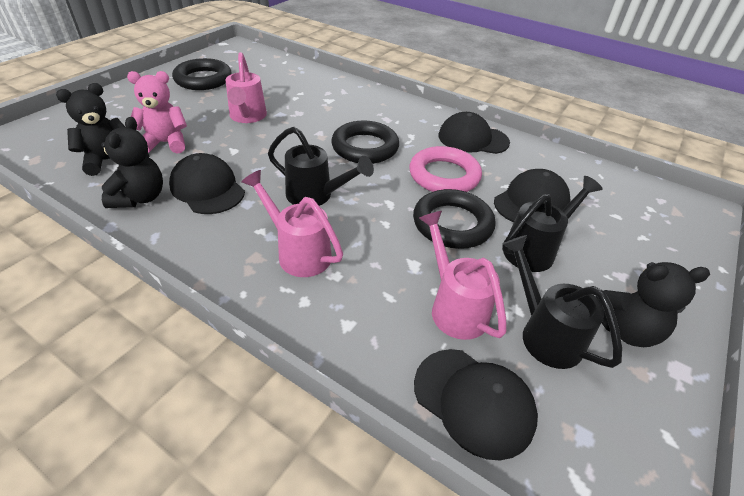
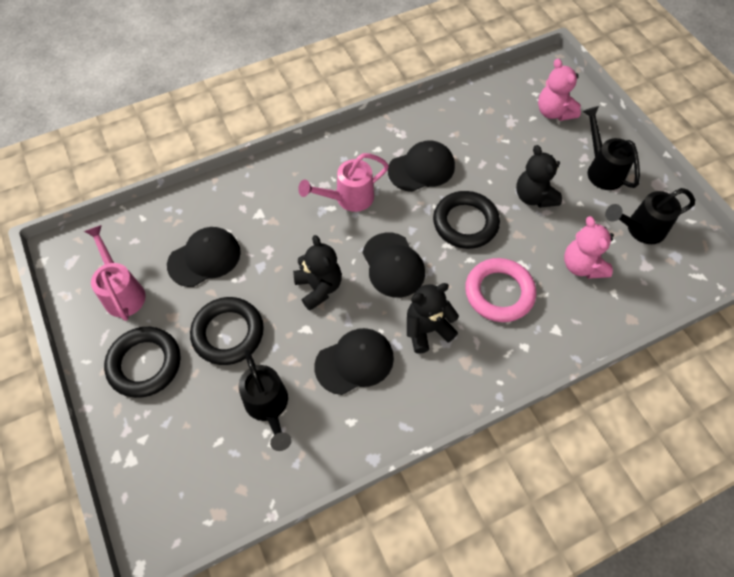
pink teddy bear: 1 -> 2
pink watering can: 3 -> 2

